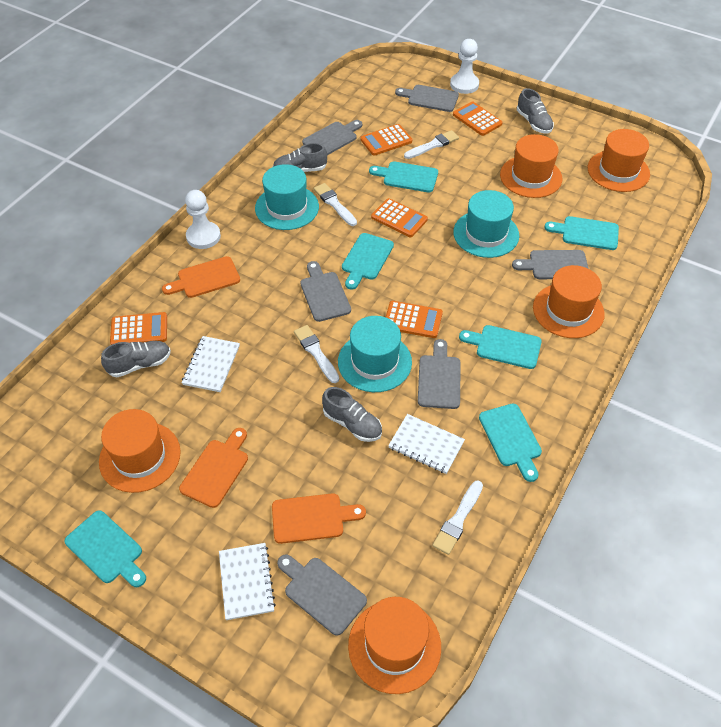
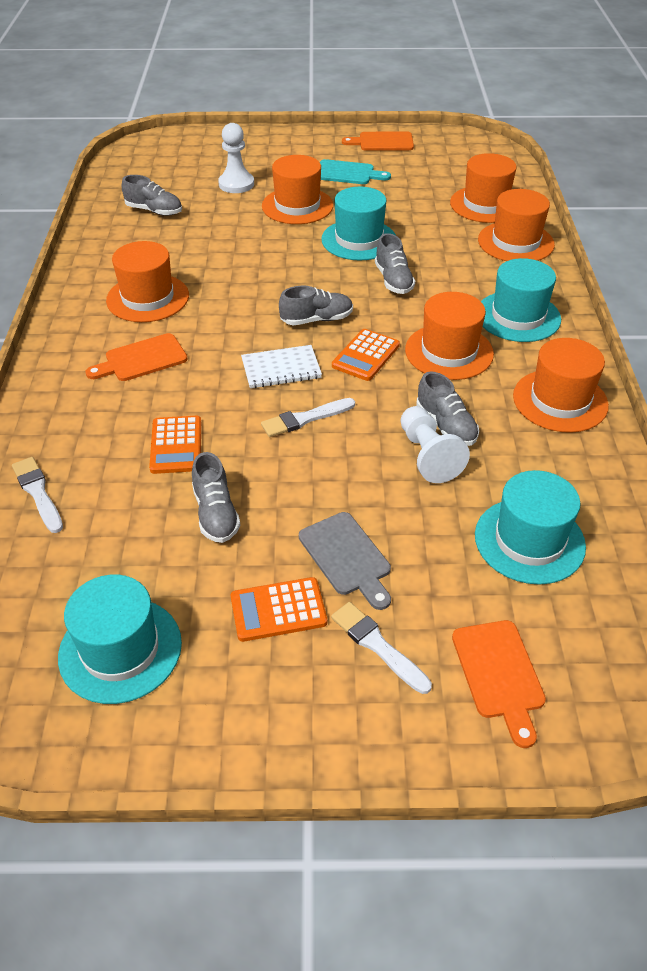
grey cutting board: 6 -> 1
grey shoe: 4 -> 5
orange calculator: 5 -> 3
orange hat: 5 -> 6
turquoise cutting board: 6 -> 1
turquoise hat: 3 -> 4
white brush: 4 -> 3
white notebook: 3 -> 1

